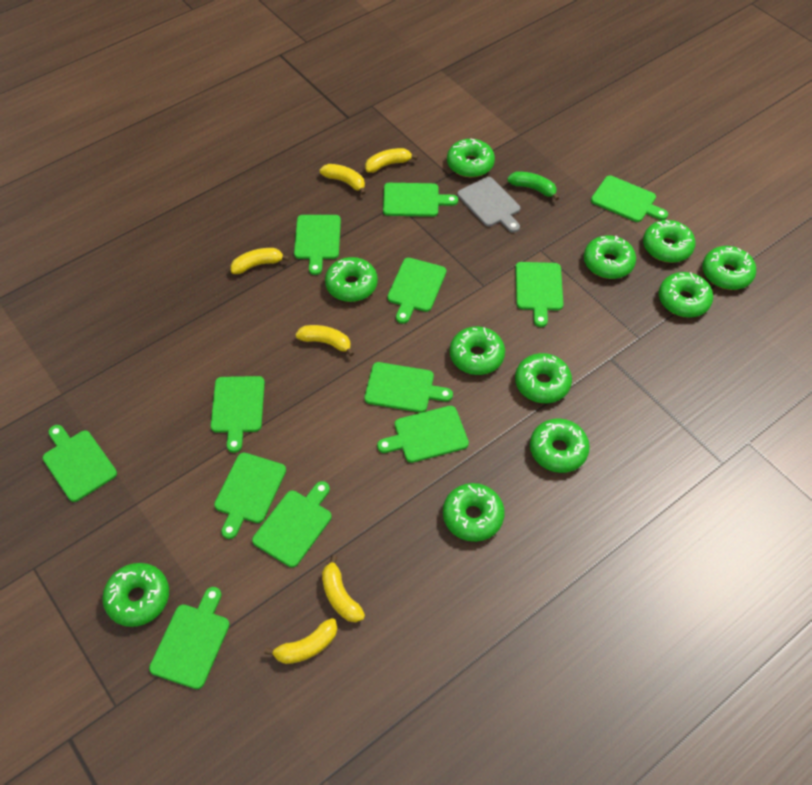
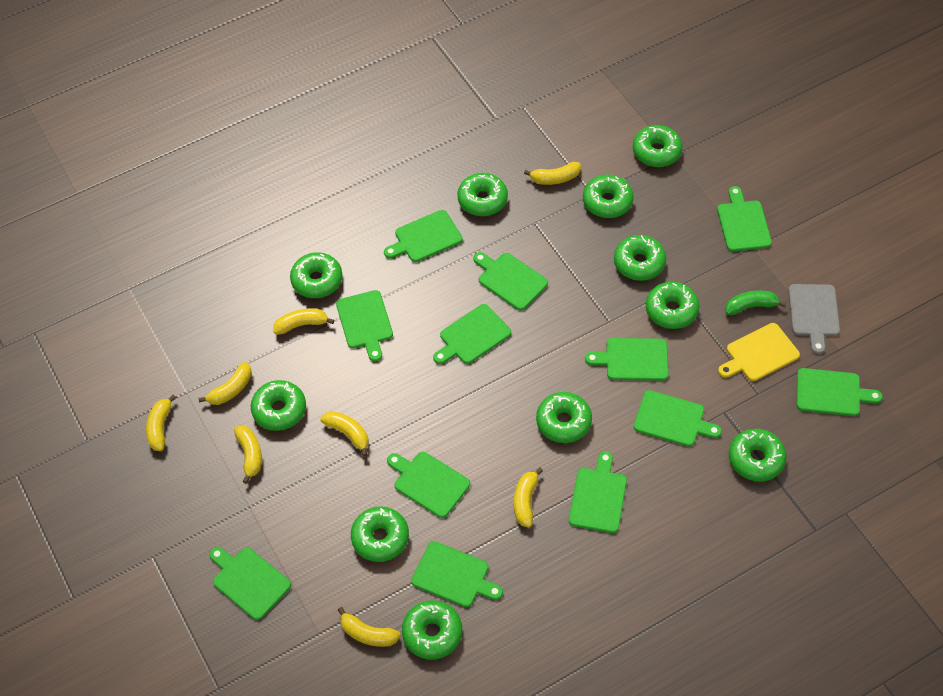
yellow banana: 6 -> 8
yellow cutting board: 0 -> 1

